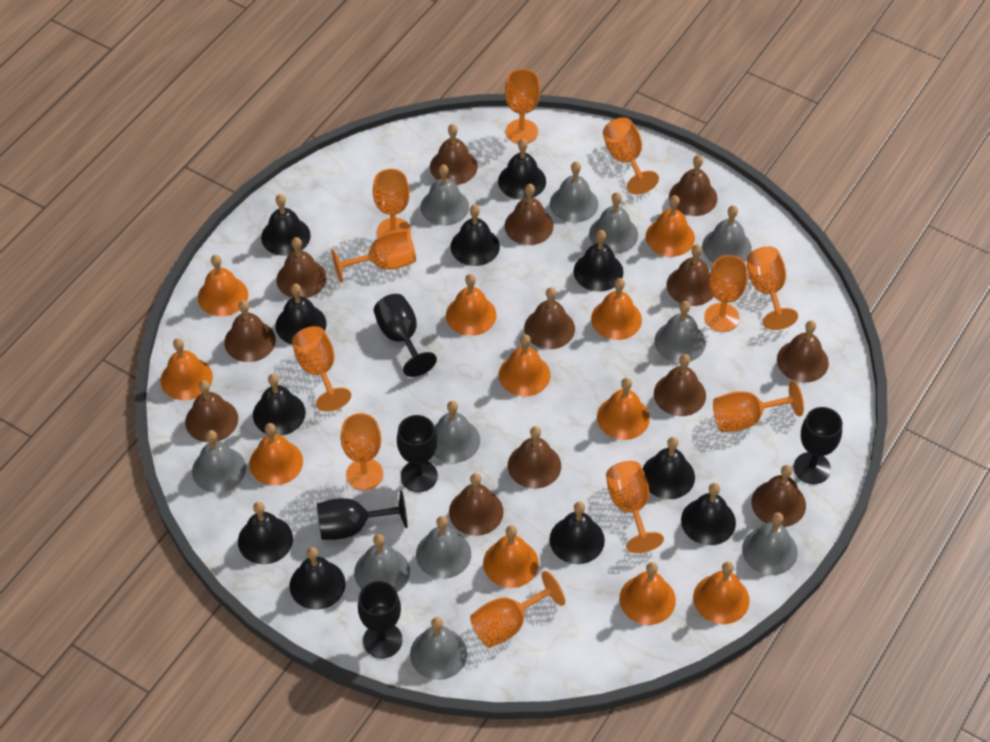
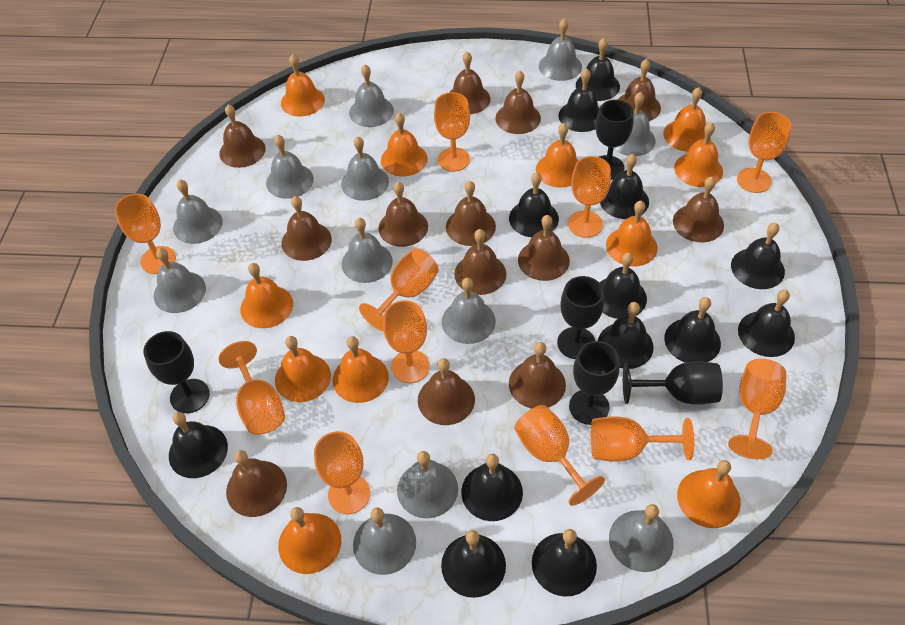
black bell: 11 -> 13
grey bell: 11 -> 12

